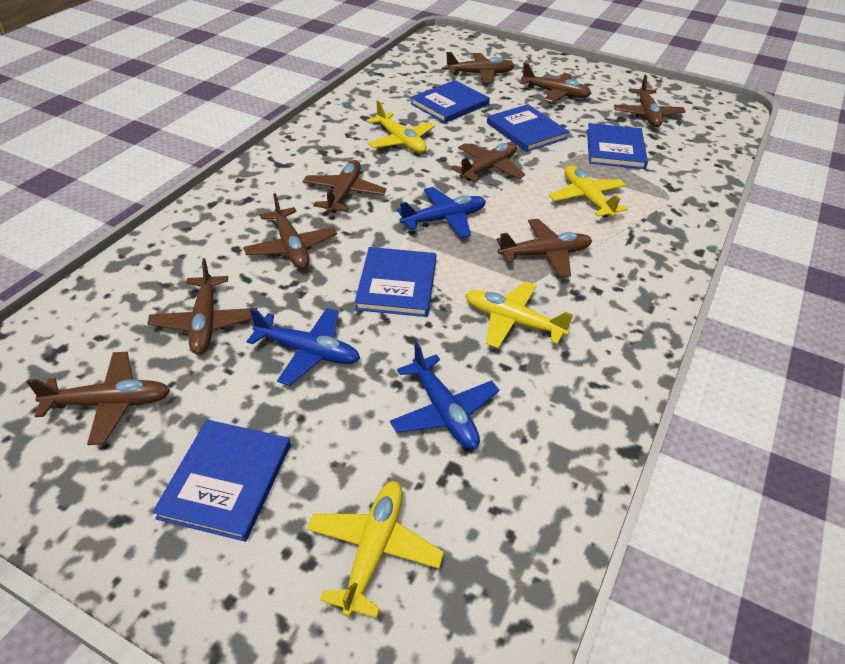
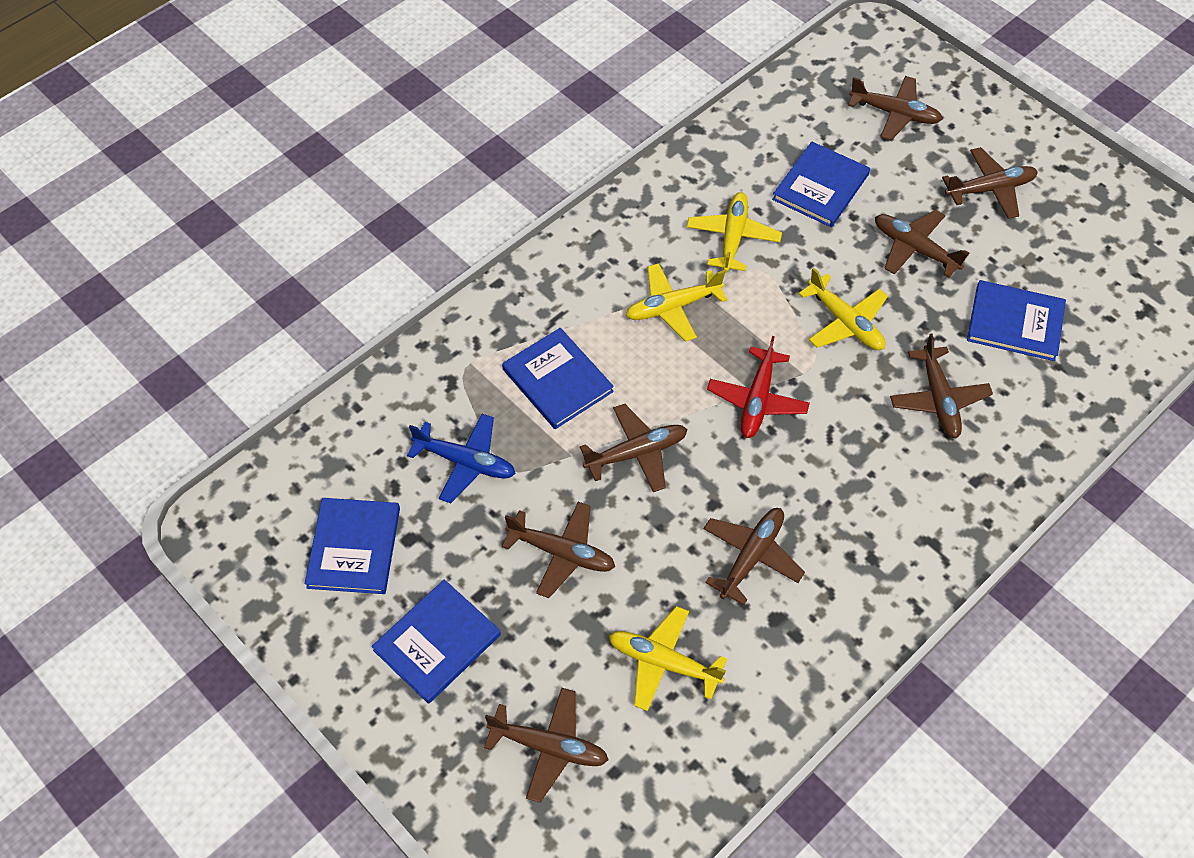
blue plane: 3 -> 1
brown plane: 9 -> 8
red plane: 0 -> 1

